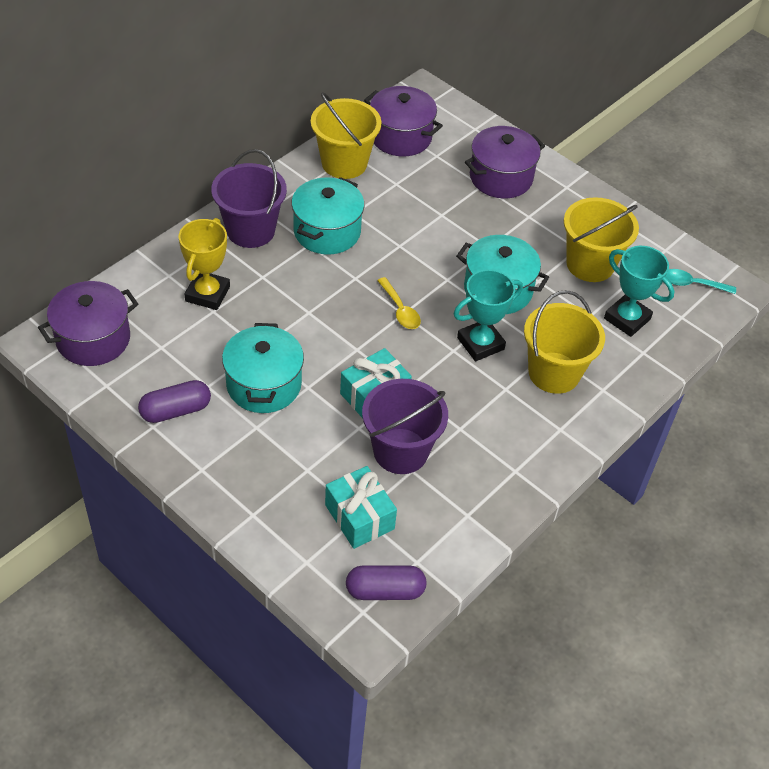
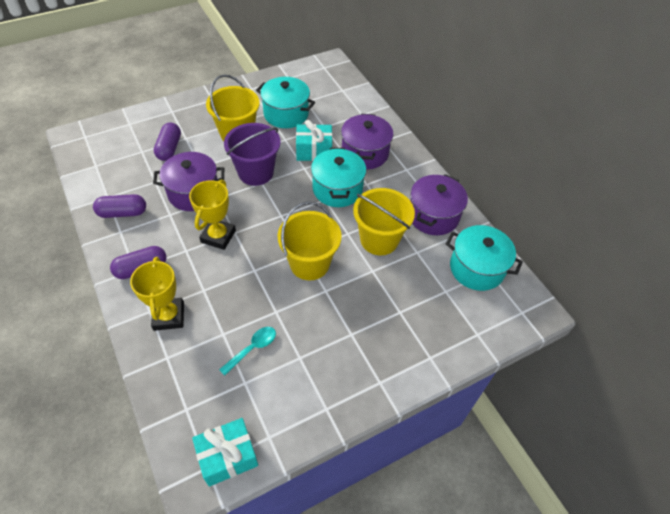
purple bucket: 2 -> 1
purple capsule: 2 -> 3
turquoise trophy: 2 -> 0
yellow spoon: 1 -> 0
yellow trophy: 1 -> 2

